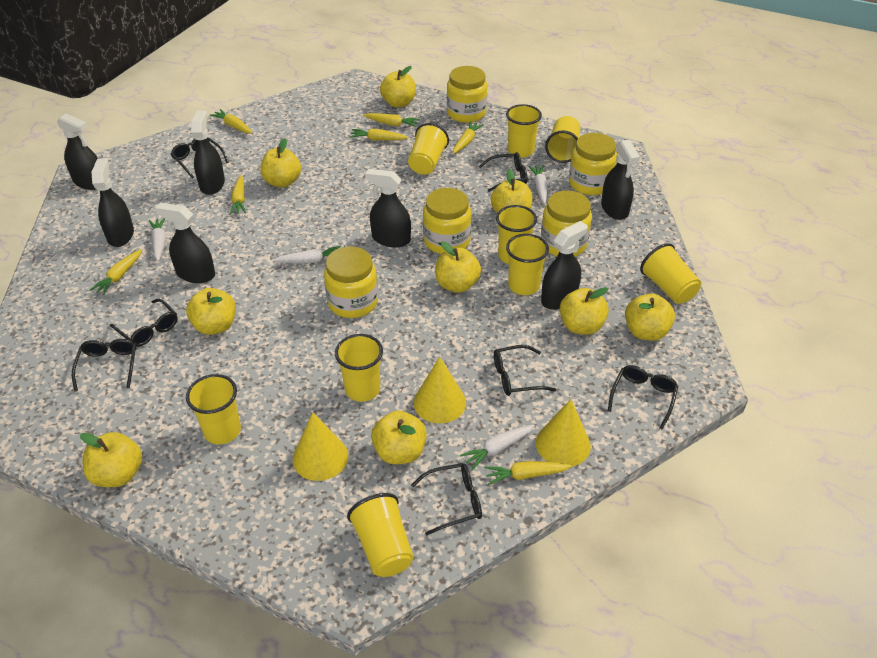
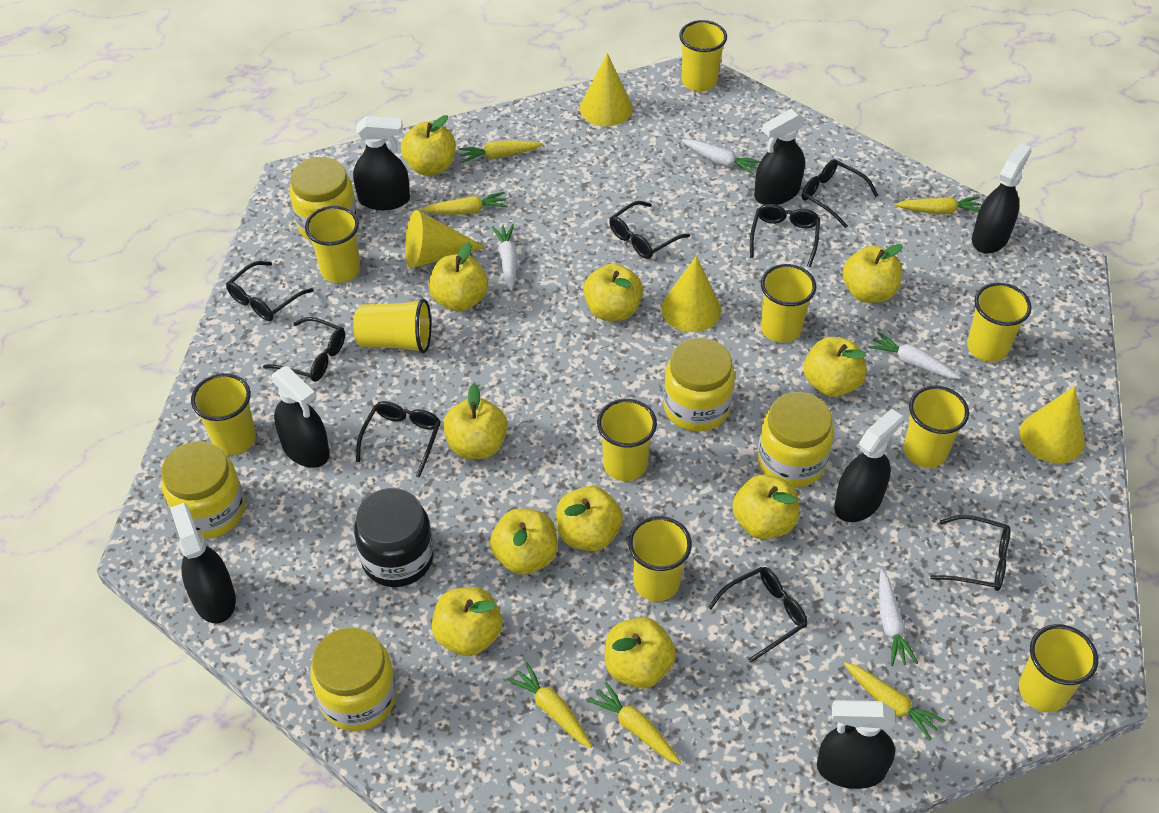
black glasses: 7 -> 8
black jar: 0 -> 1
yellow apple: 9 -> 11
yellow carrot: 7 -> 6
yellow cone: 3 -> 4
yellow cup: 9 -> 10

